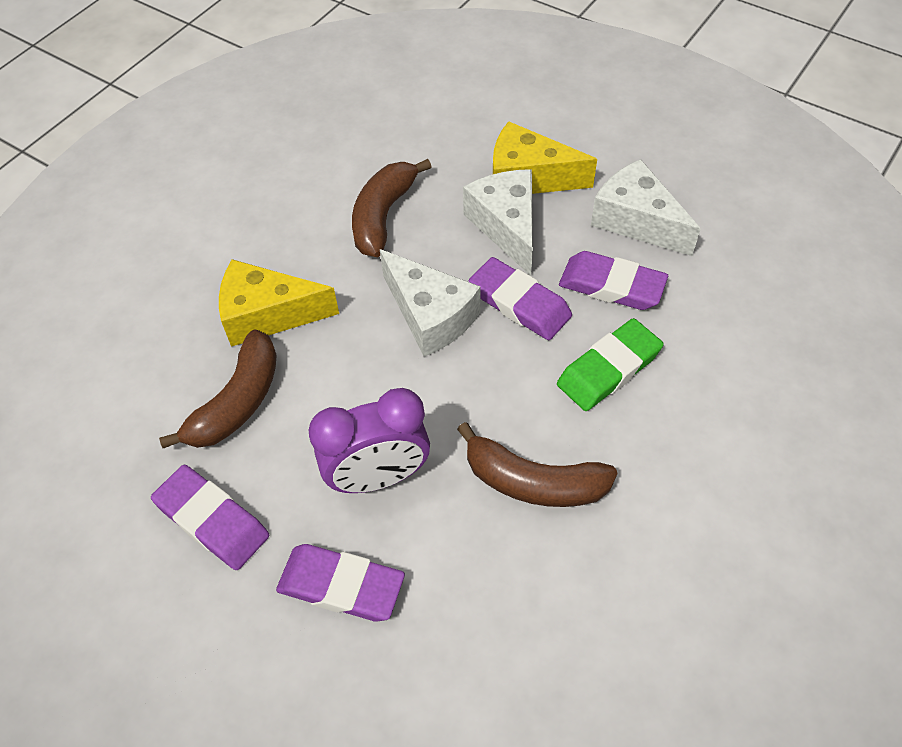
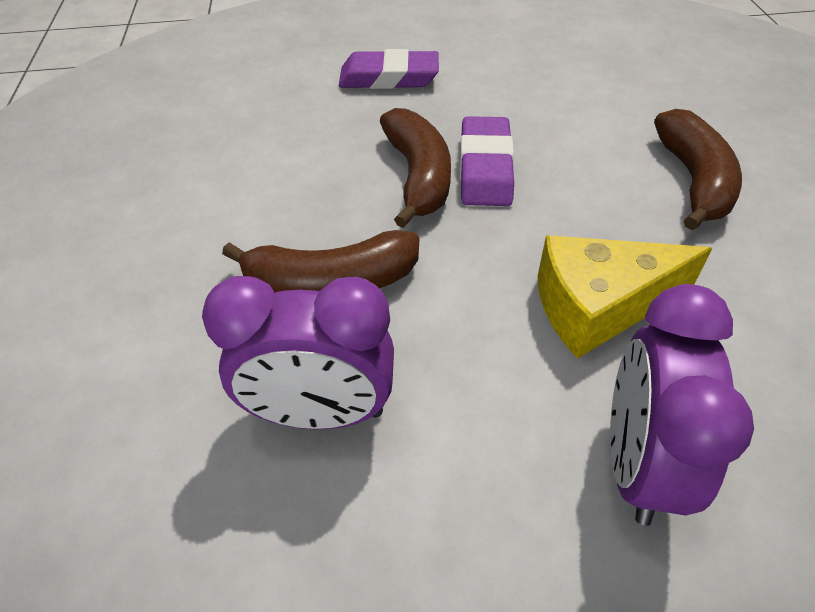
green eraser: 1 -> 0
purple clock: 1 -> 2
purple eraser: 4 -> 2
white cheese: 3 -> 0
yellow cheese: 2 -> 1

